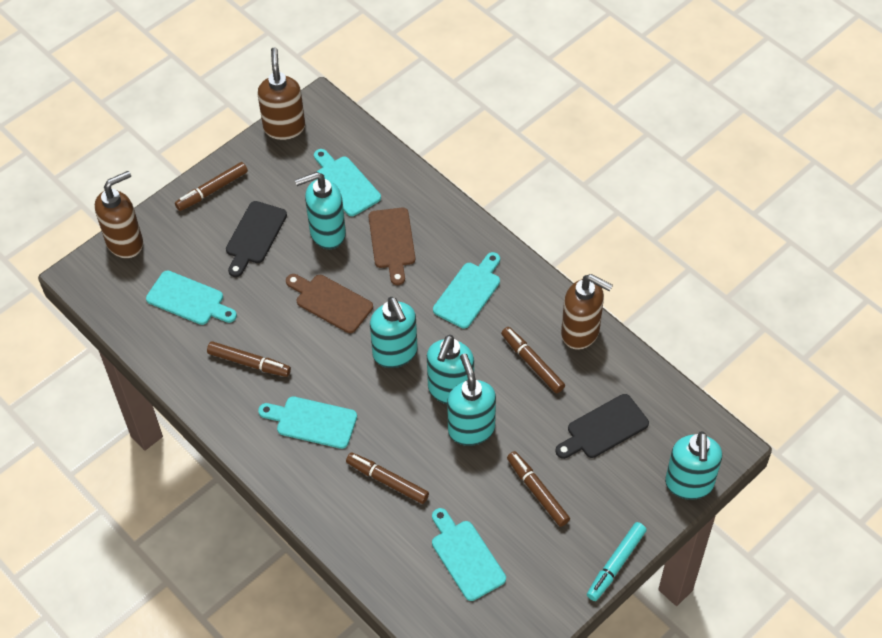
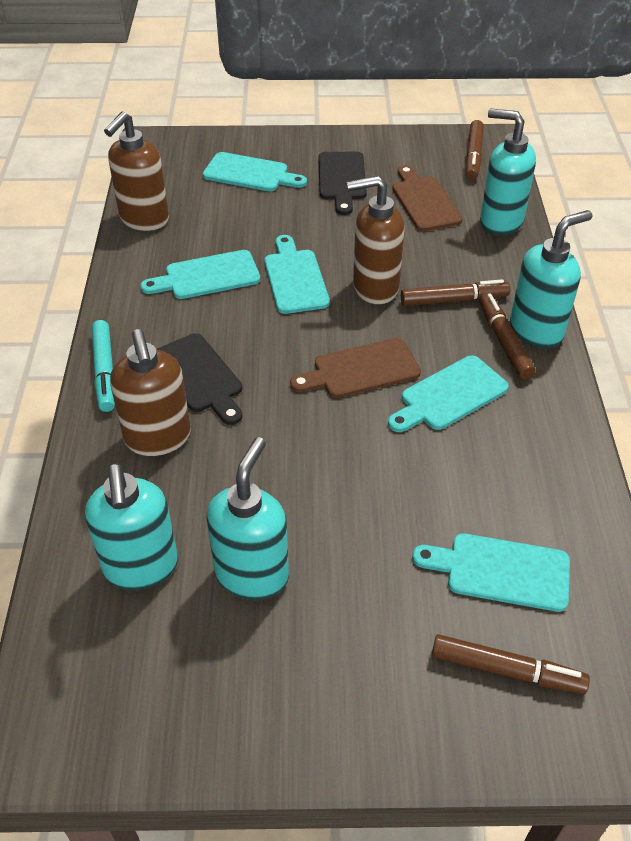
brown marker: 5 -> 4
turquoise soap dispenser: 5 -> 4

